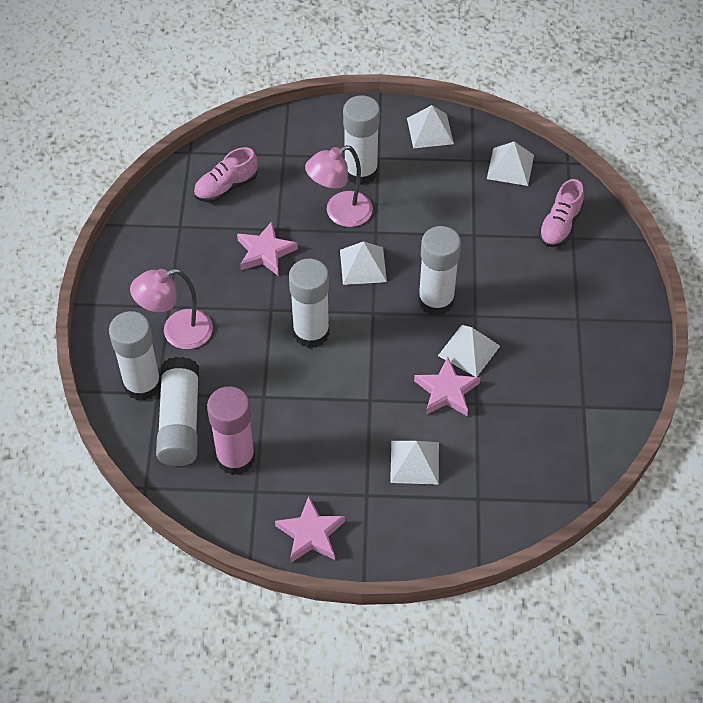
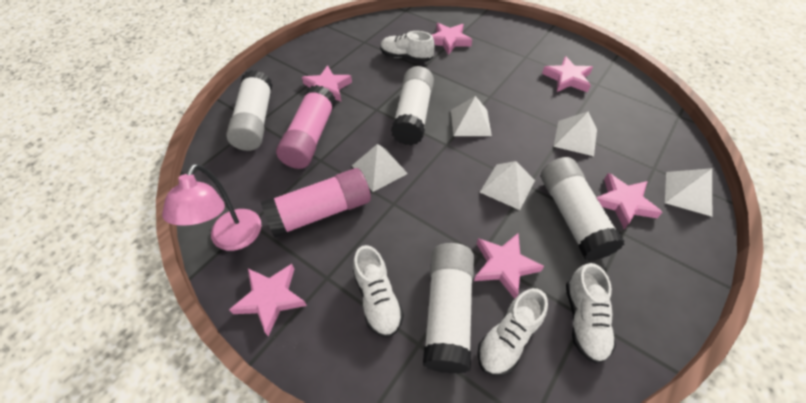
pink glue stick: 1 -> 2
pink lamp: 2 -> 1
pink shoe: 2 -> 0
pink star: 3 -> 6
white glue stick: 5 -> 4
white shoe: 0 -> 4

